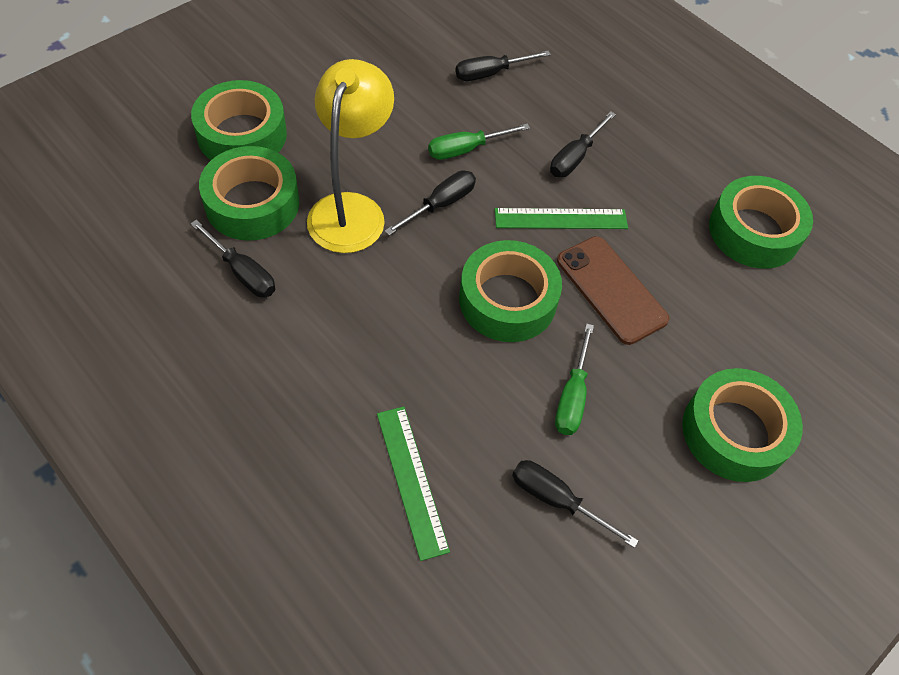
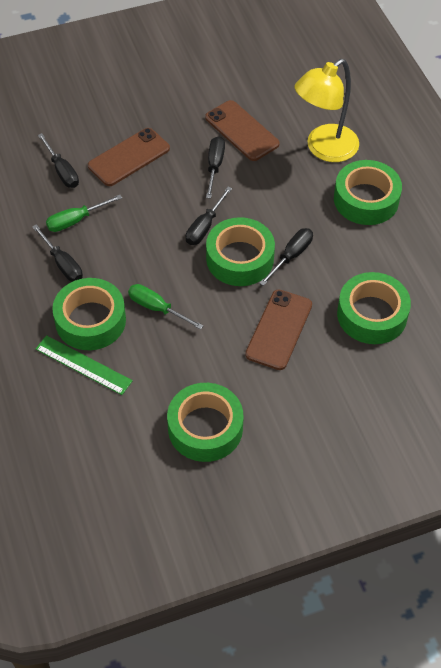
brown phone: 1 -> 3
green ruler: 2 -> 1

